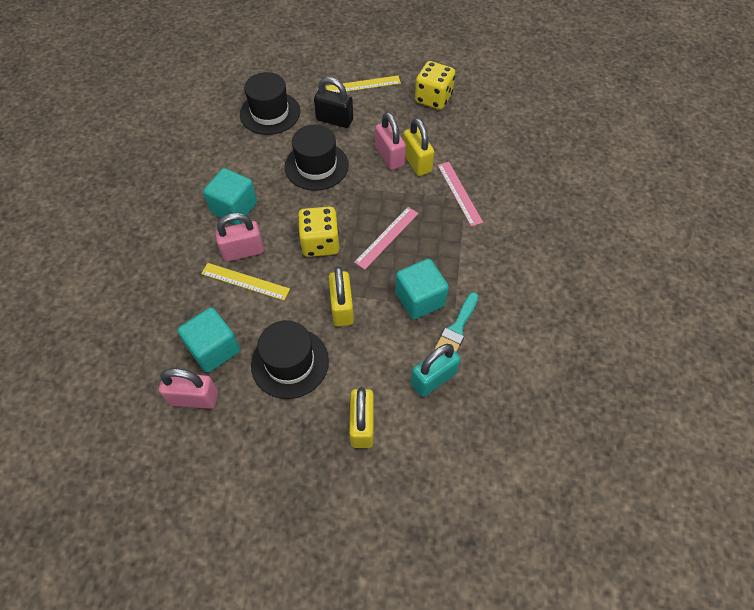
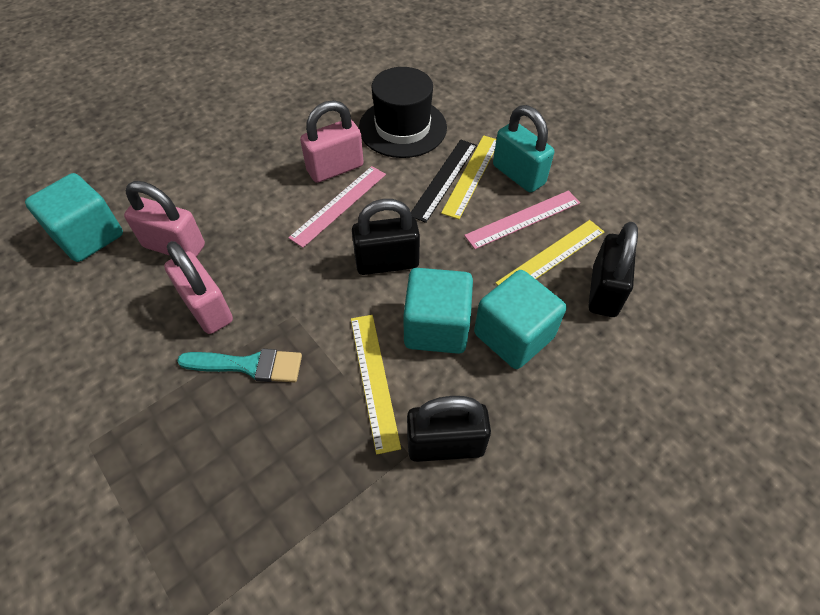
black hat: 3 -> 1
black padlock: 1 -> 3
black ruler: 0 -> 1
yellow dice: 2 -> 0
yellow padlock: 3 -> 0
yellow ruler: 2 -> 3

